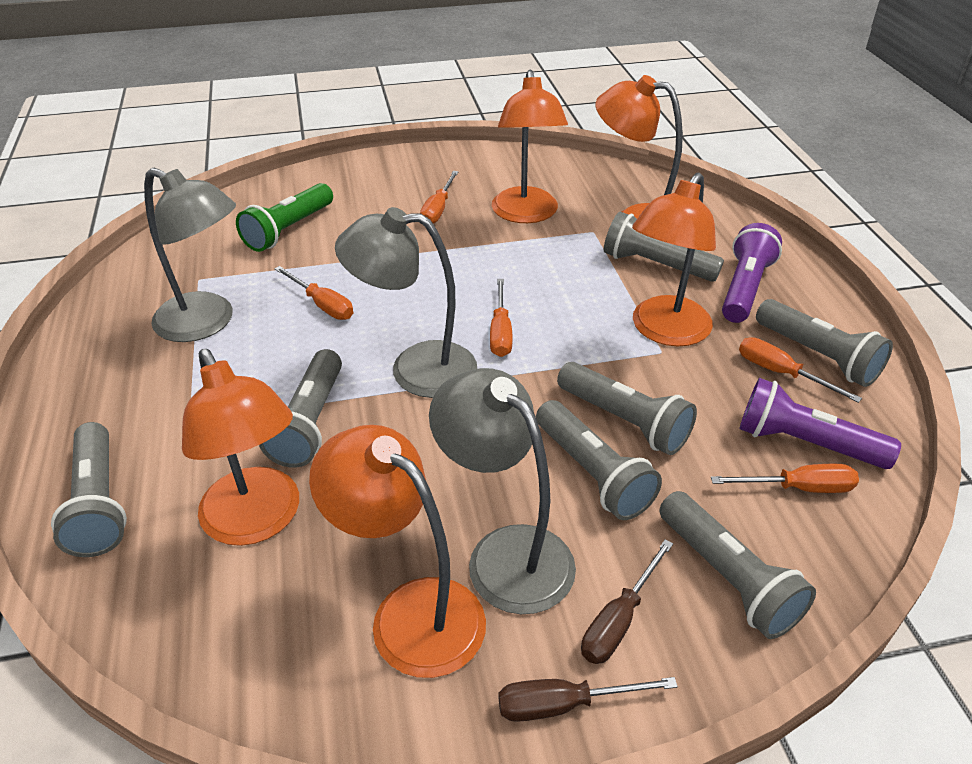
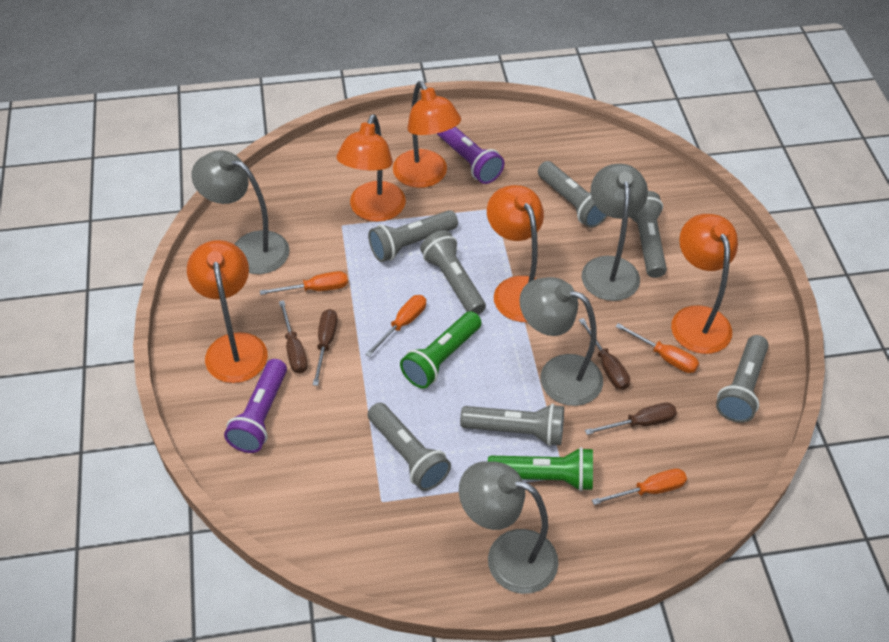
brown screwdriver: 2 -> 4
green flashlight: 1 -> 2
grey lamp: 3 -> 4
orange screwdriver: 5 -> 4

